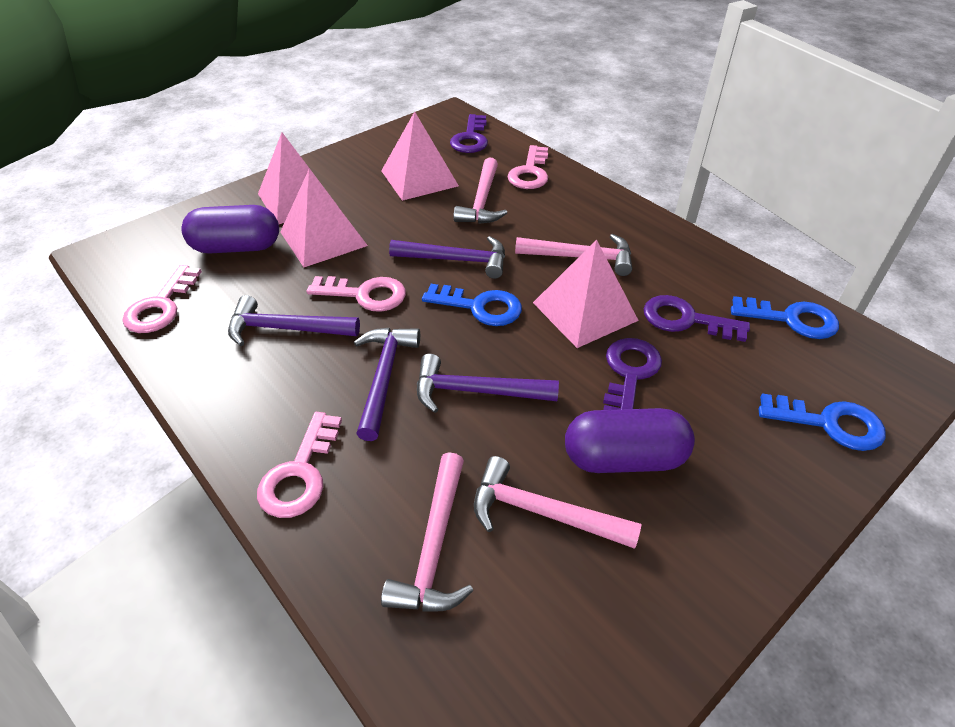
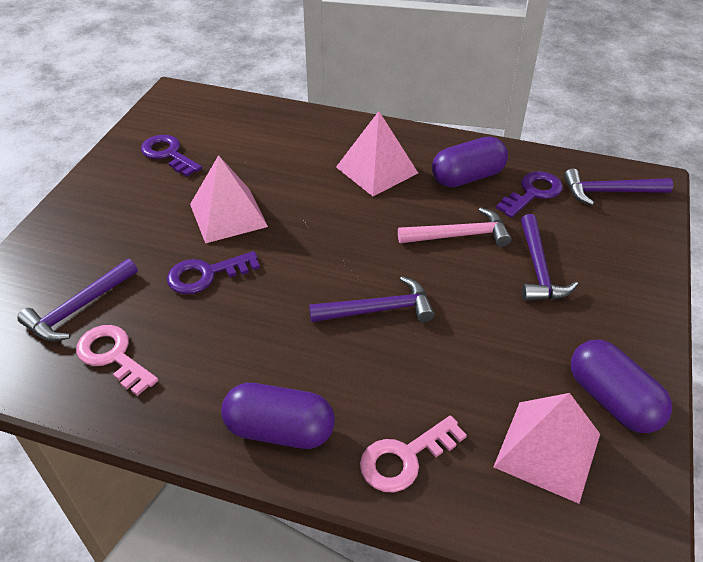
blue key: 3 -> 0
pink hammer: 4 -> 1
pink key: 4 -> 2
pink pyramid: 4 -> 3
purple capsule: 2 -> 3

